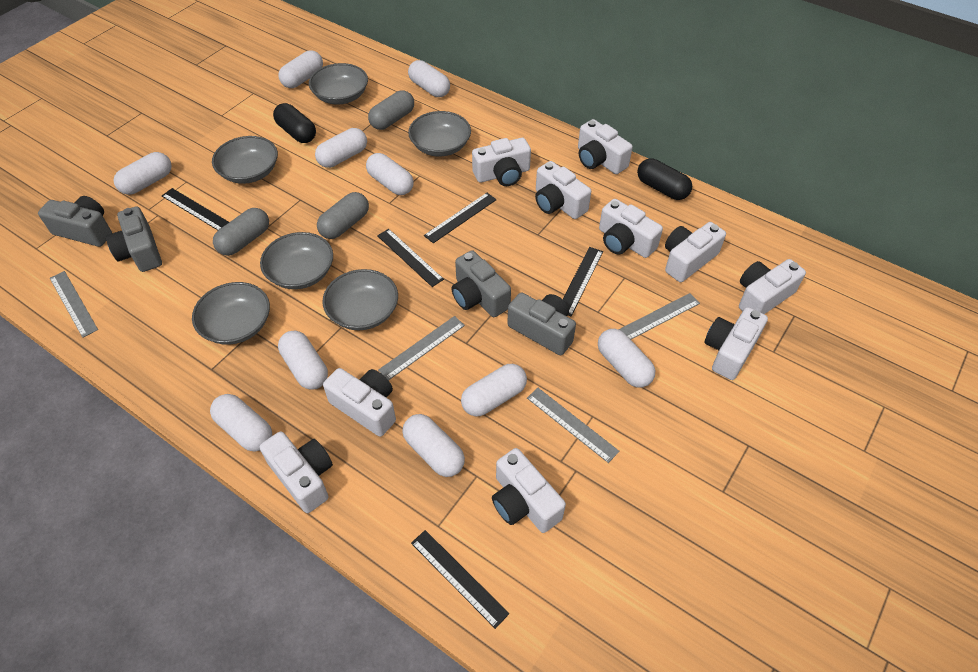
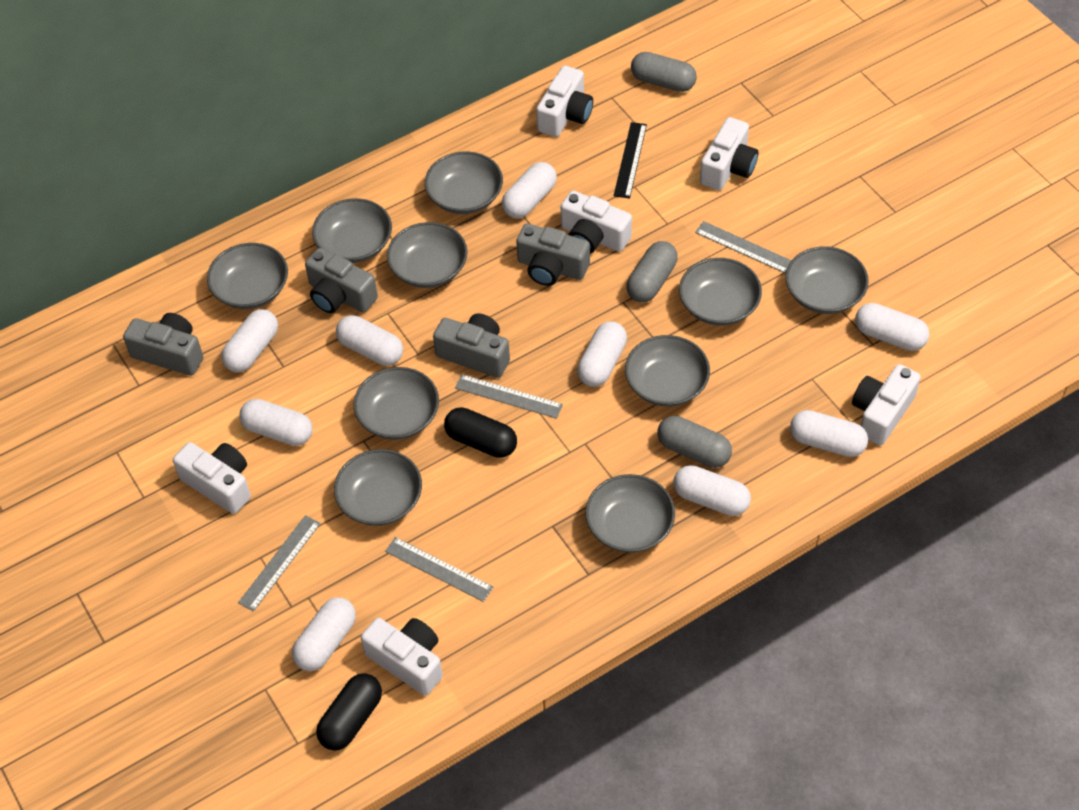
black ruler: 5 -> 1
grey bowl: 6 -> 10
white camera: 10 -> 6
white capsule: 10 -> 9

